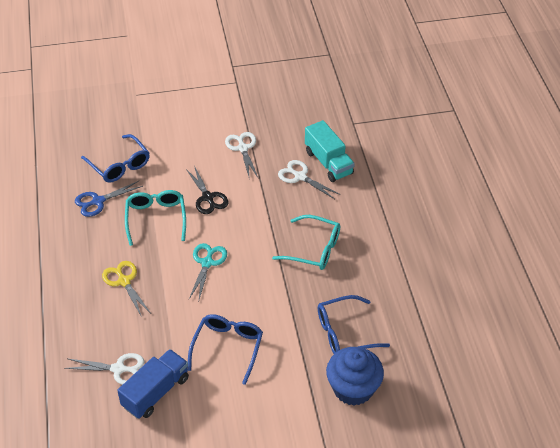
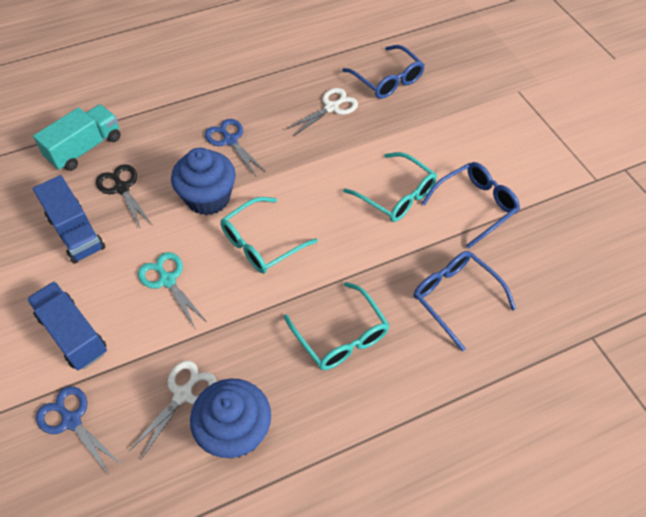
blue cupcake: 1 -> 2
blue scissors: 1 -> 2
blue truck: 1 -> 2
turquoise glasses: 2 -> 3
white scissors: 3 -> 2
yellow scissors: 1 -> 0

